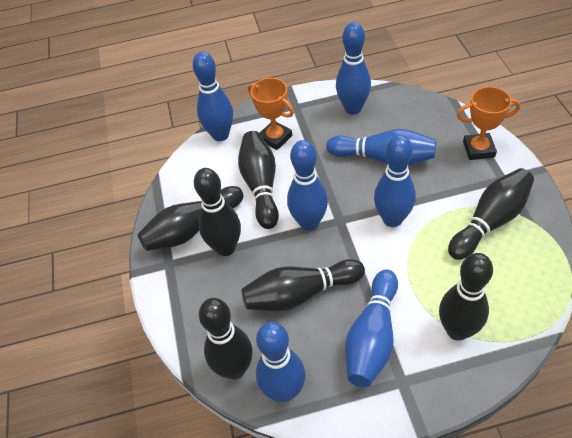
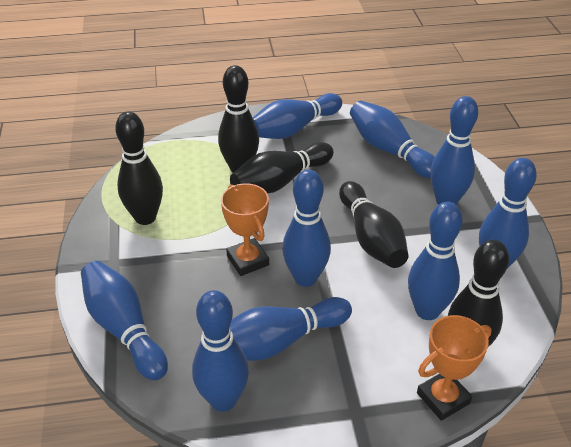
black bowling pin: 7 -> 5
blue bowling pin: 7 -> 9

